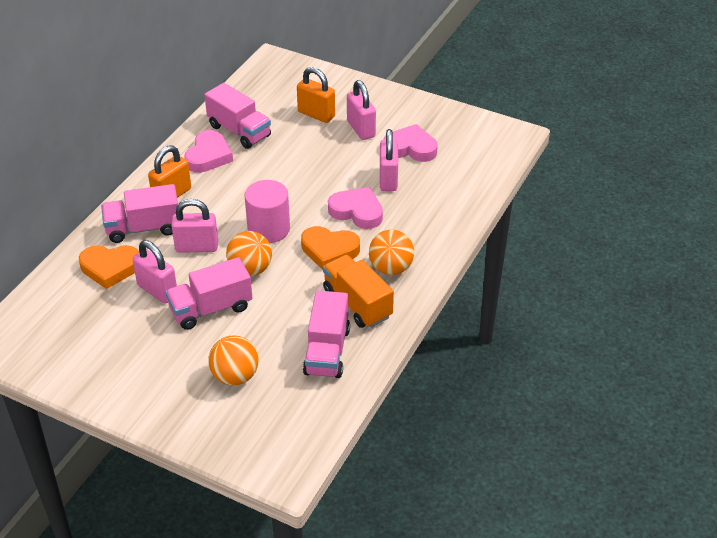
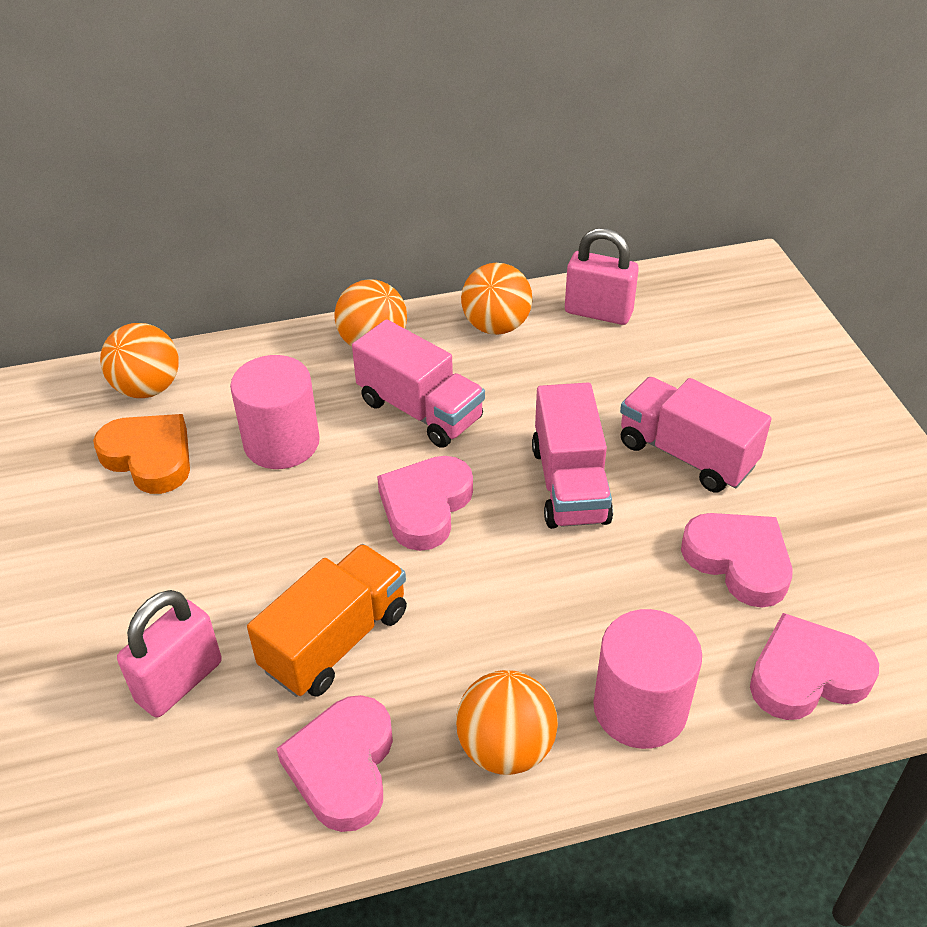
orange ball: 3 -> 4
orange heart: 2 -> 1
orange padlock: 2 -> 0
pink cylinder: 1 -> 2
pink heart: 3 -> 4
pink padlock: 4 -> 2
pink truck: 4 -> 3

